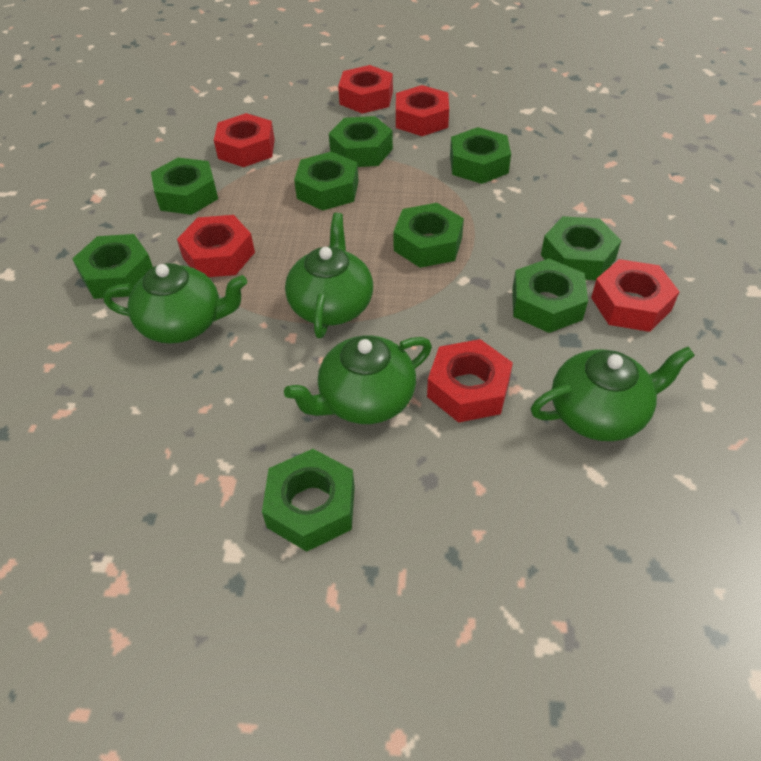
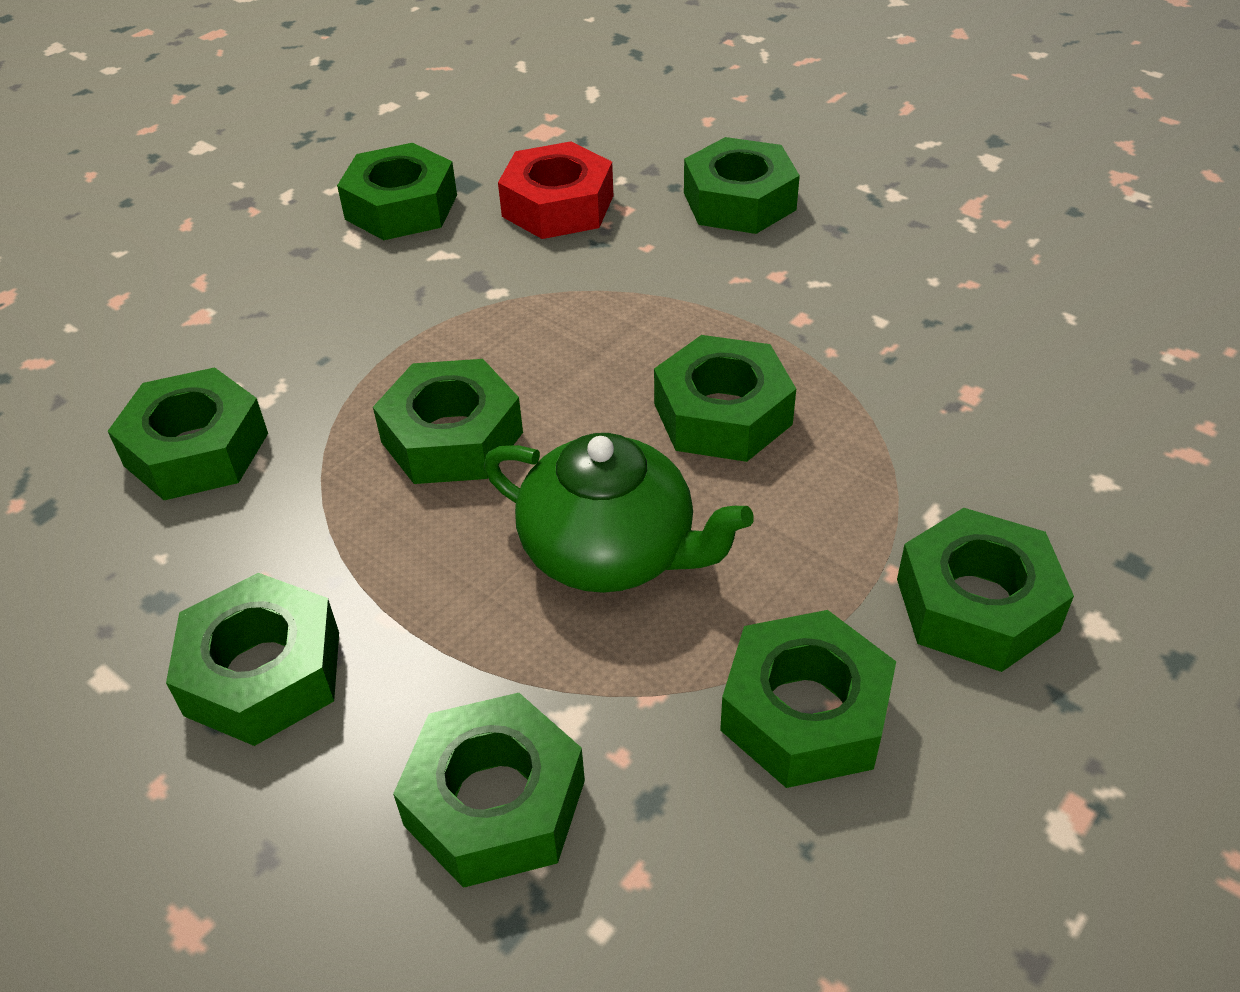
green teapot: 4 -> 1
red nut: 6 -> 1

